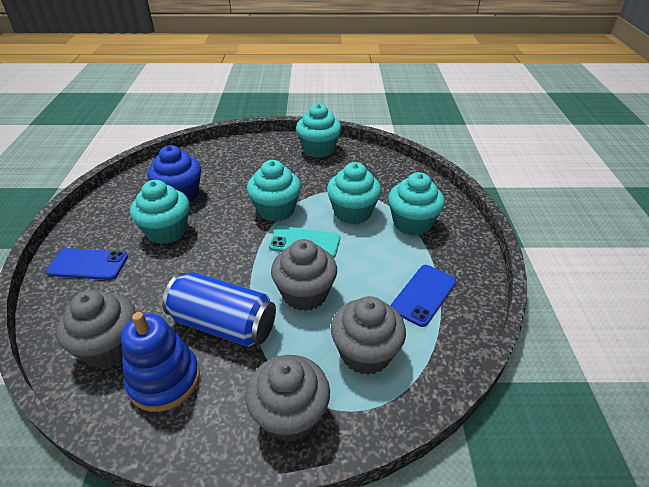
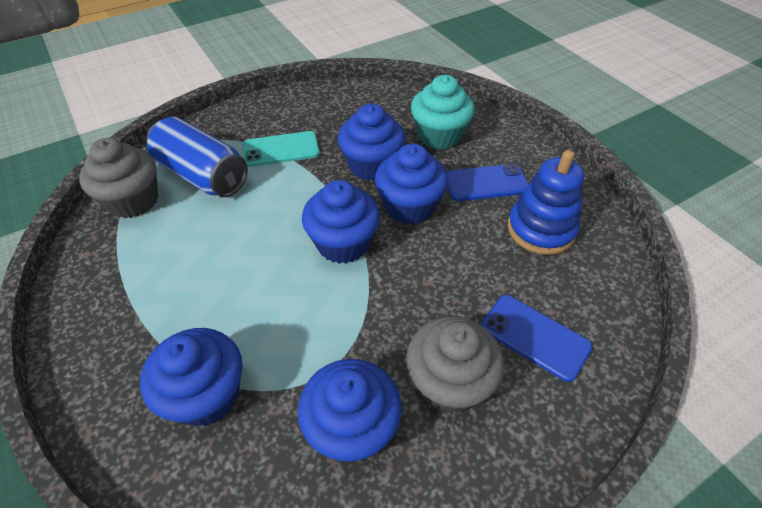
blue cupcake: 1 -> 5
grey cupcake: 4 -> 2
turquoise cupcake: 5 -> 1

